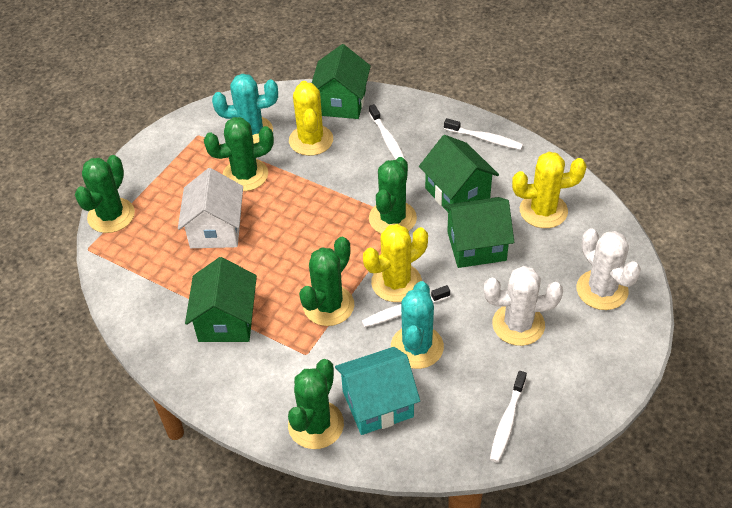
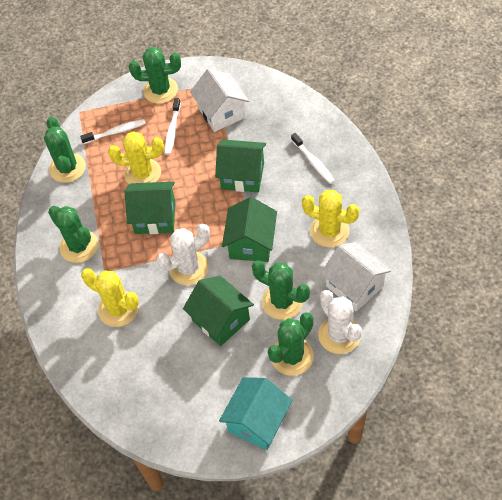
turquoise cactus: 2 -> 0
white house: 1 -> 2
white toothbrush: 4 -> 3

